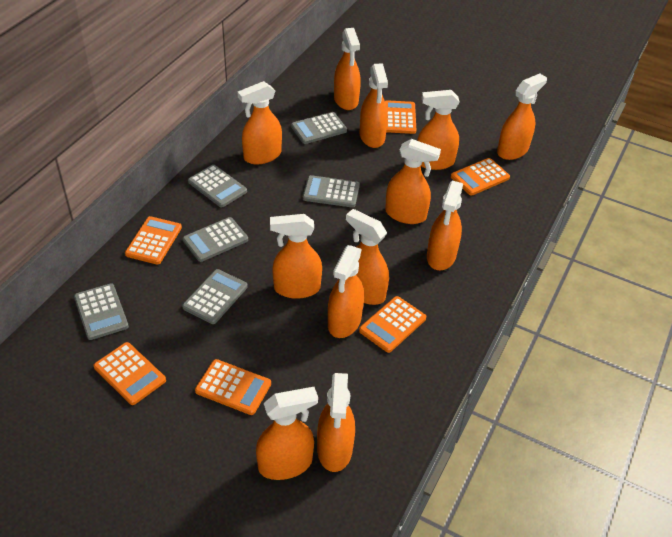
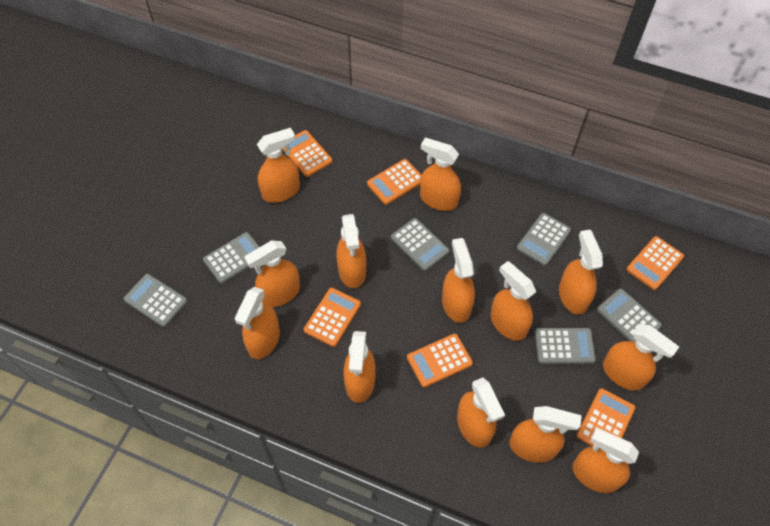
orange spray bottle: 12 -> 13

